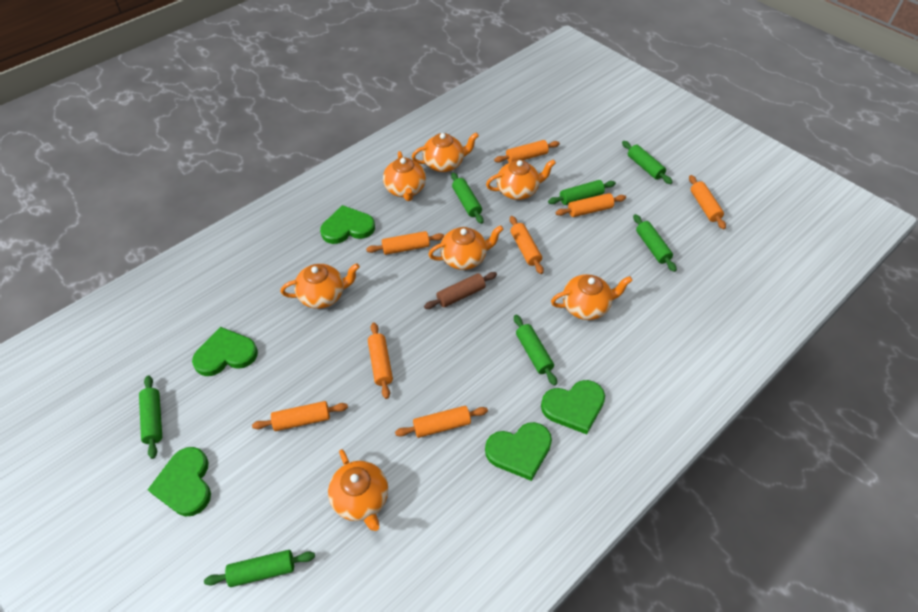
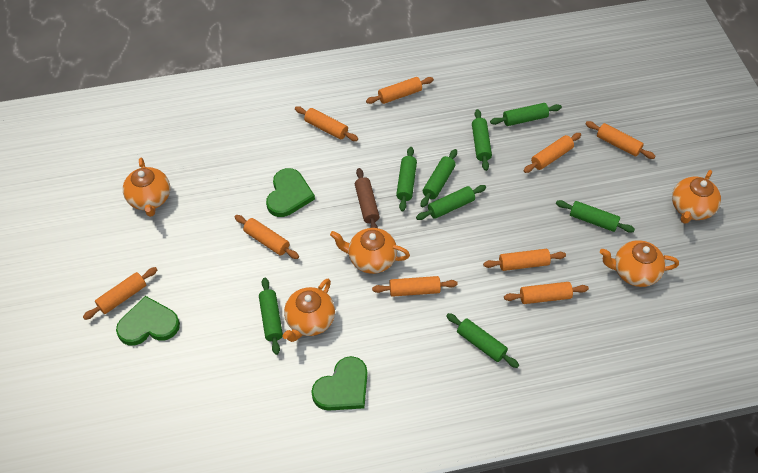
green heart: 5 -> 3
green rolling pin: 7 -> 8
orange rolling pin: 8 -> 9
orange teapot: 7 -> 5

